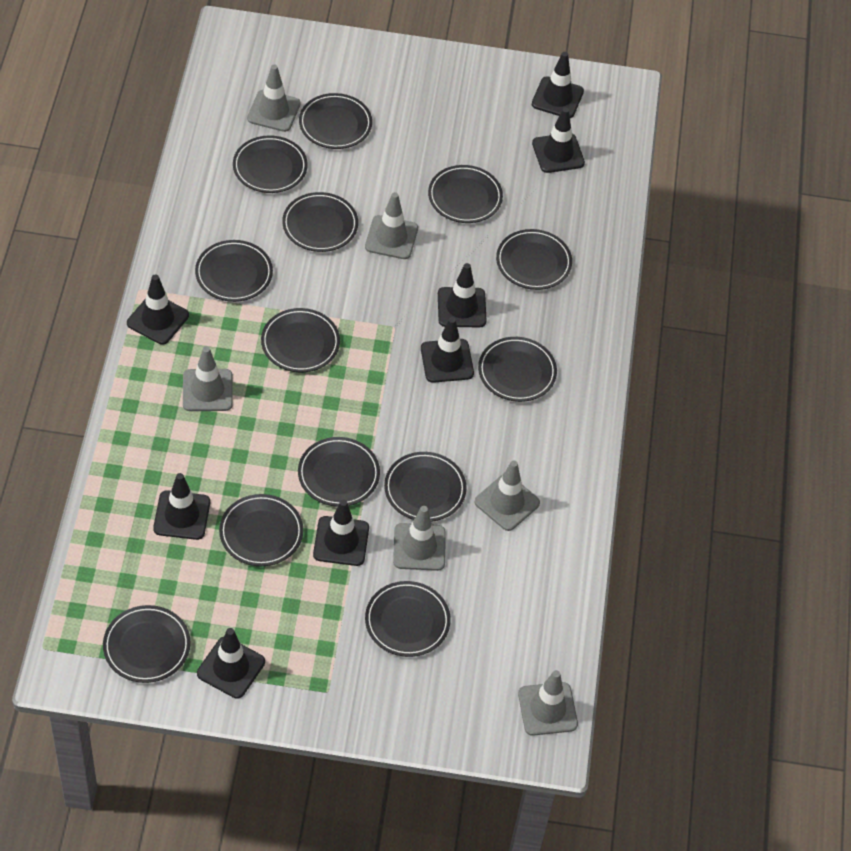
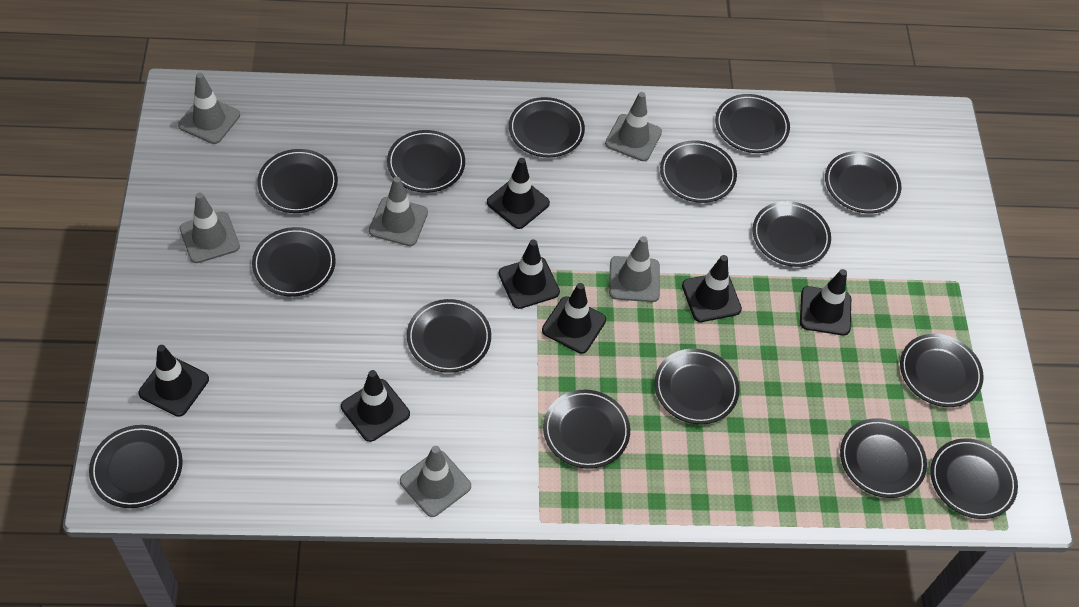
black plate: 13 -> 15
black traffic cone: 8 -> 7

